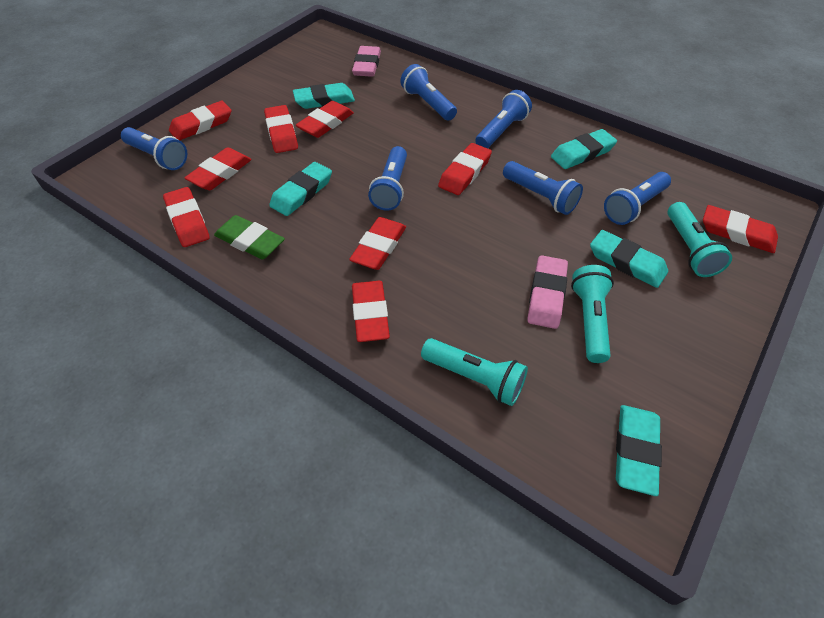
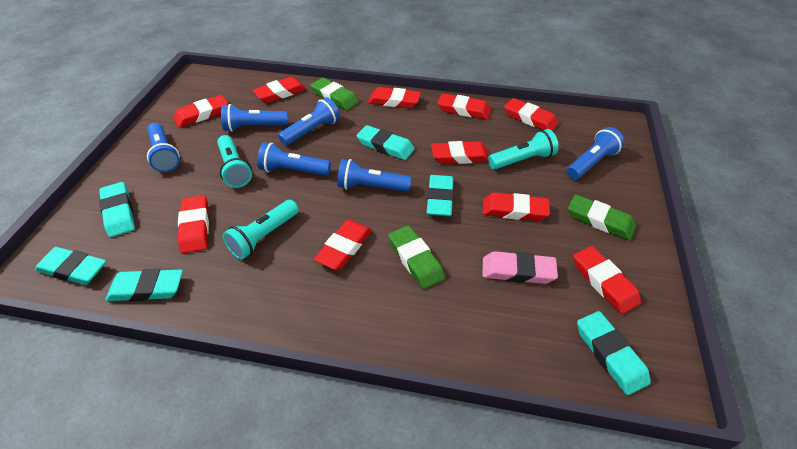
green eraser: 1 -> 3
pink eraser: 2 -> 1
red eraser: 9 -> 10
turquoise eraser: 5 -> 6

